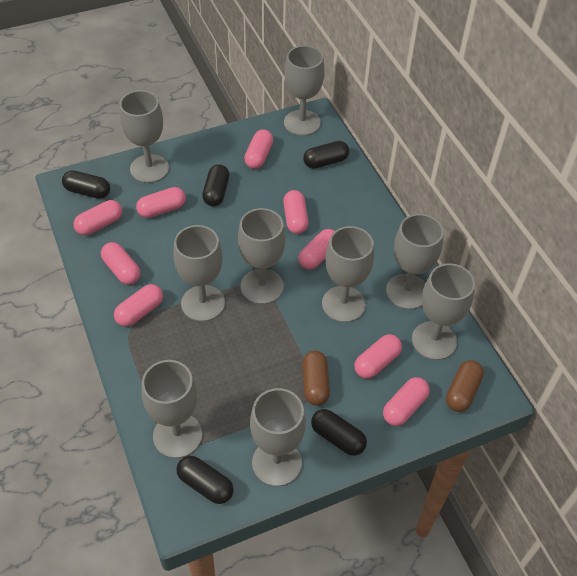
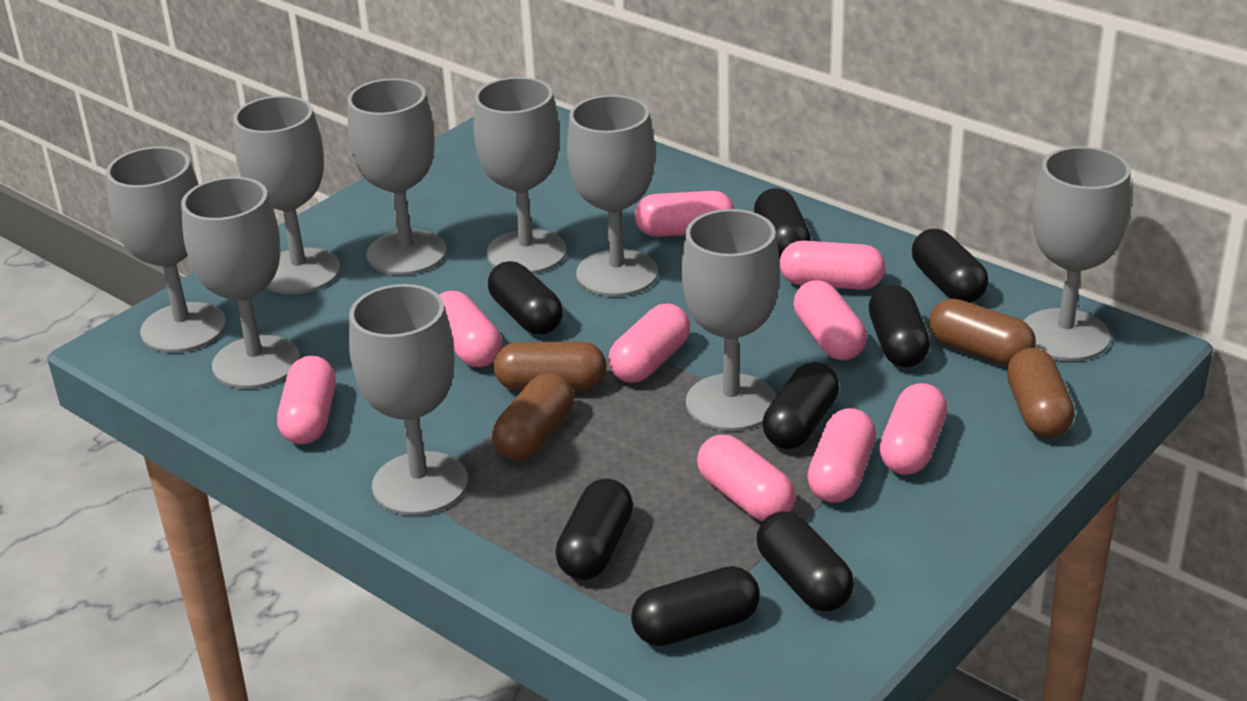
black capsule: 5 -> 8
brown capsule: 2 -> 4

